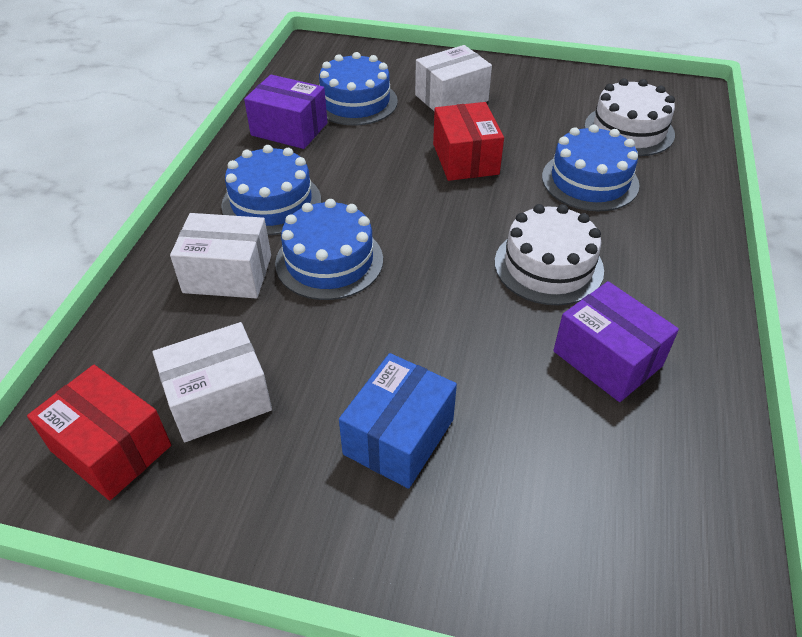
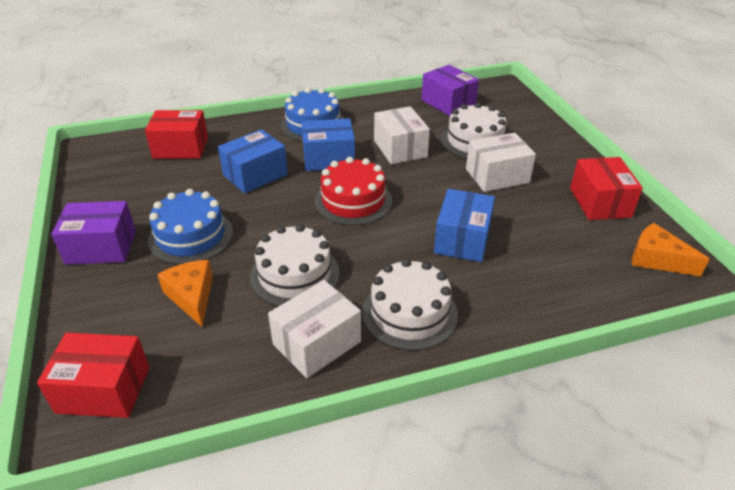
blue box: 1 -> 3
blue cake: 4 -> 2
orange cheese: 0 -> 2
red box: 2 -> 3
red cake: 0 -> 1
white cake: 2 -> 3

